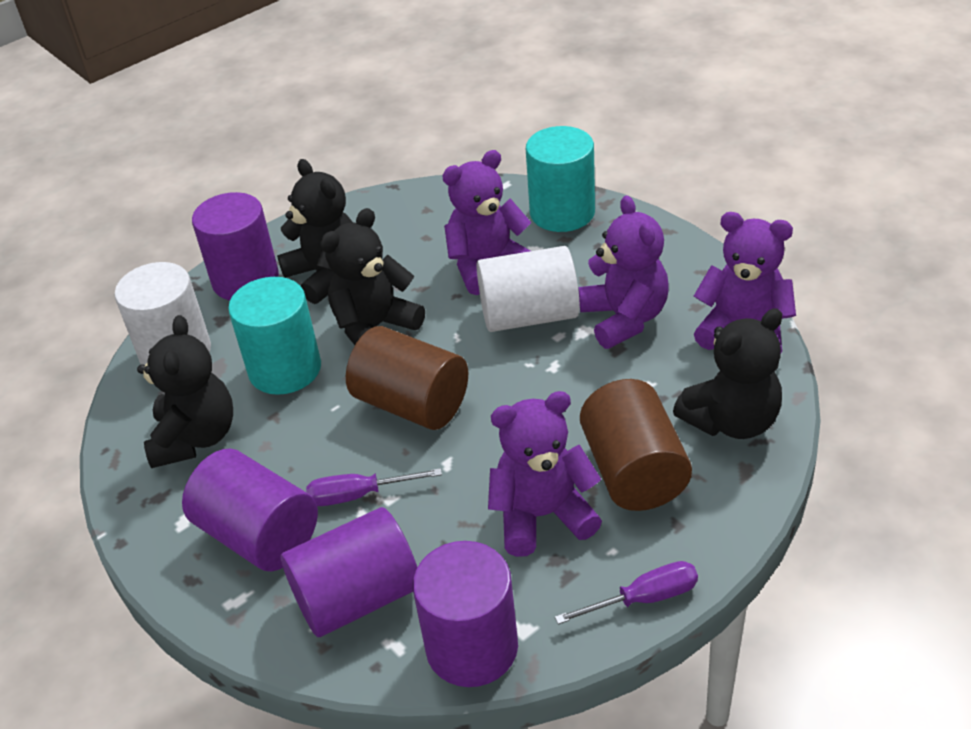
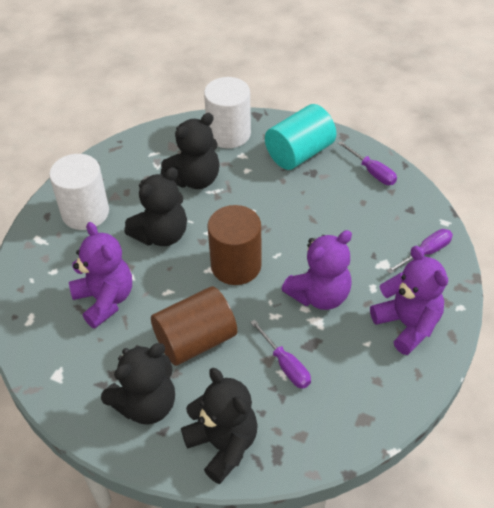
purple cylinder: 4 -> 0
purple screwdriver: 2 -> 3
purple teddy bear: 4 -> 3
turquoise cylinder: 2 -> 1

